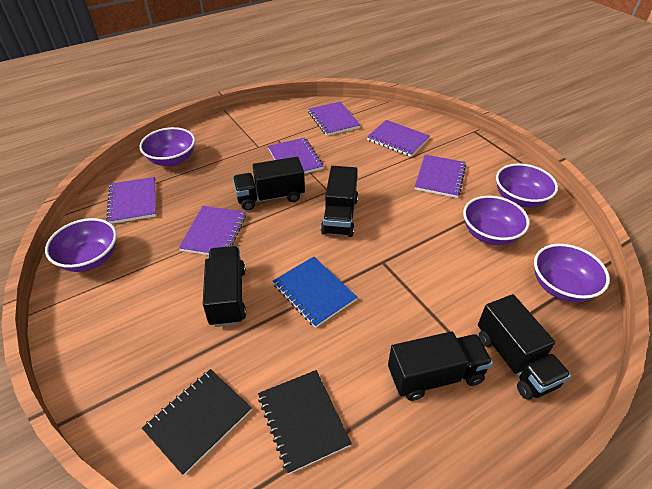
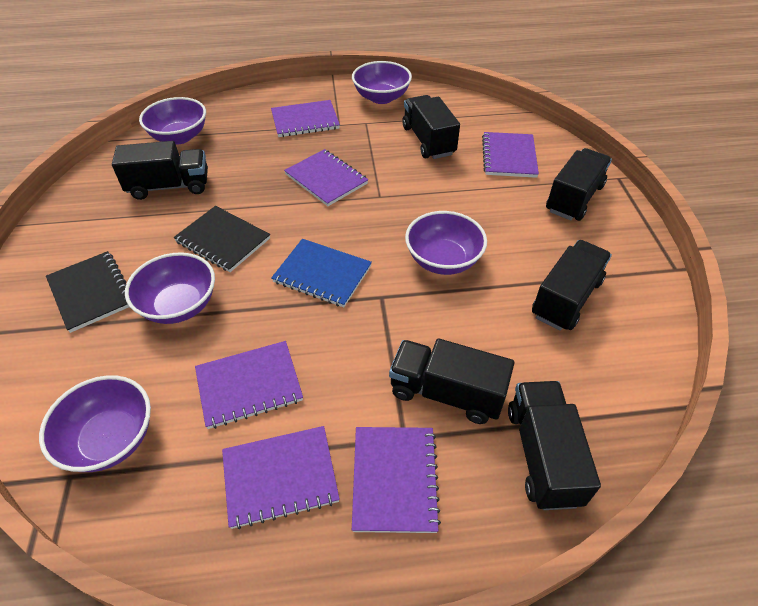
black truck: 5 -> 6

